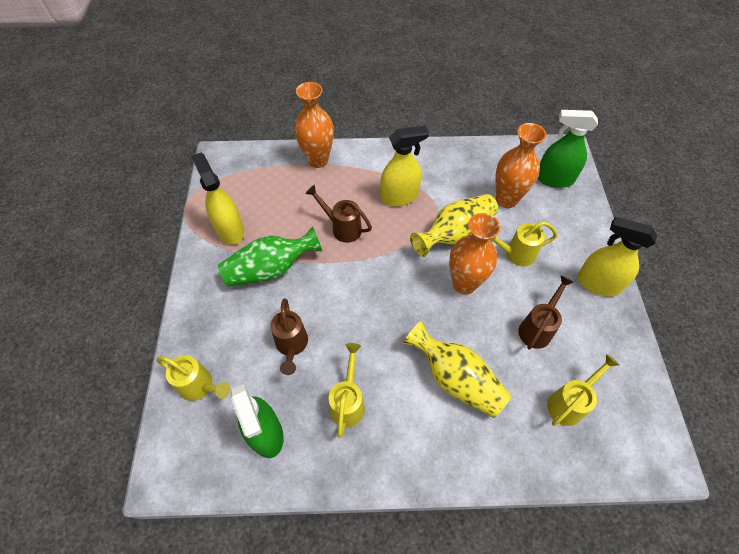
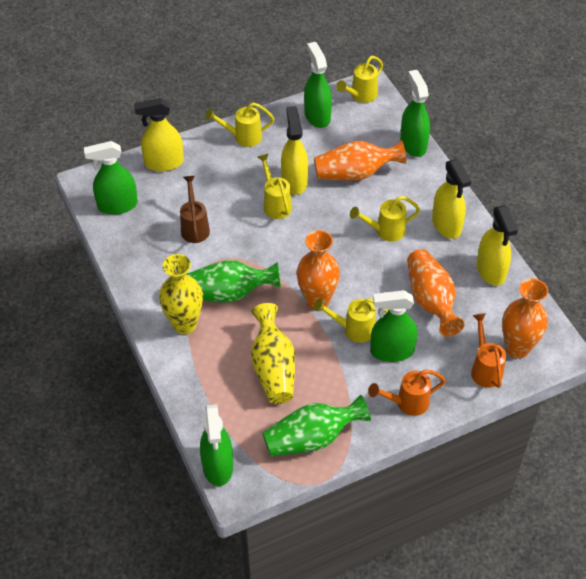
brown watering can: 3 -> 1
green spray bottle: 2 -> 5
green vase: 1 -> 2
orange vase: 3 -> 4
orange watering can: 0 -> 2
yellow spray bottle: 3 -> 4
yellow watering can: 4 -> 5

